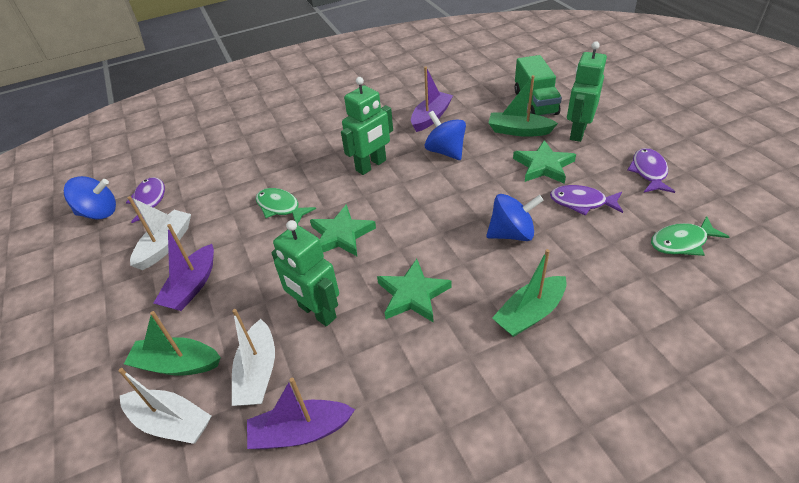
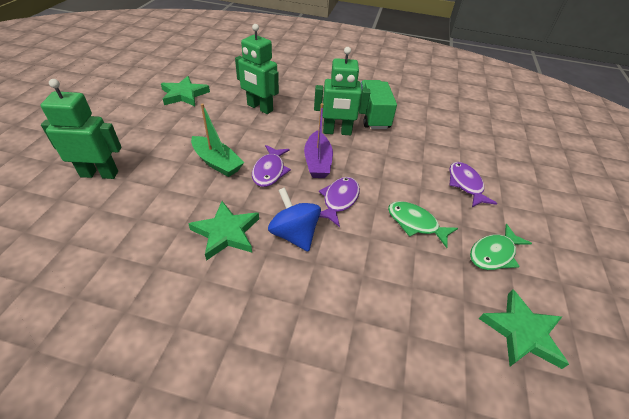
blue spinning top: 3 -> 1
green boat: 3 -> 1
purple boat: 3 -> 1
white boat: 3 -> 0

